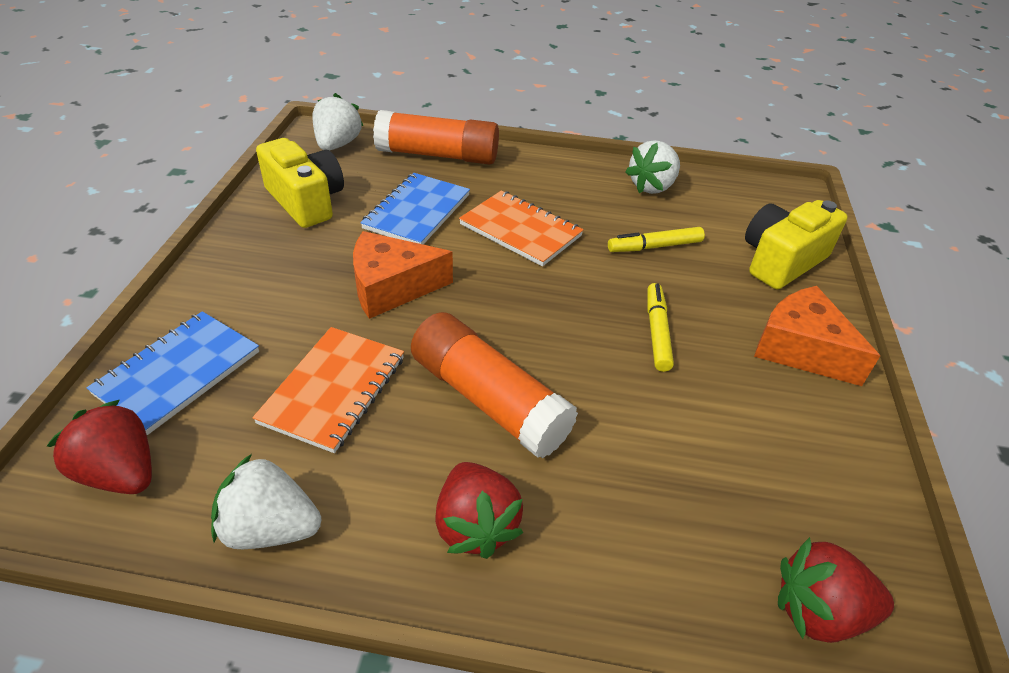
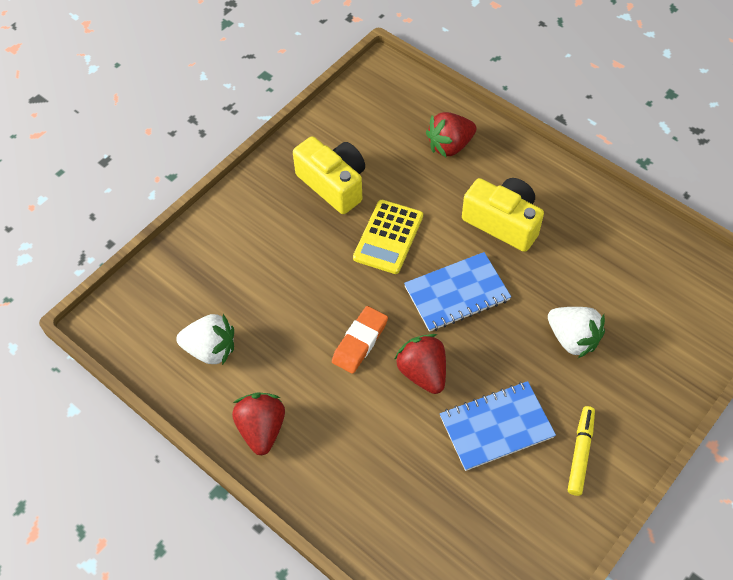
orange cheese: 2 -> 0
orange eraser: 0 -> 1
orange glue stick: 2 -> 0
orange notebook: 2 -> 0
white strawberry: 3 -> 2
yellow calculator: 0 -> 1
yellow marker: 2 -> 1

